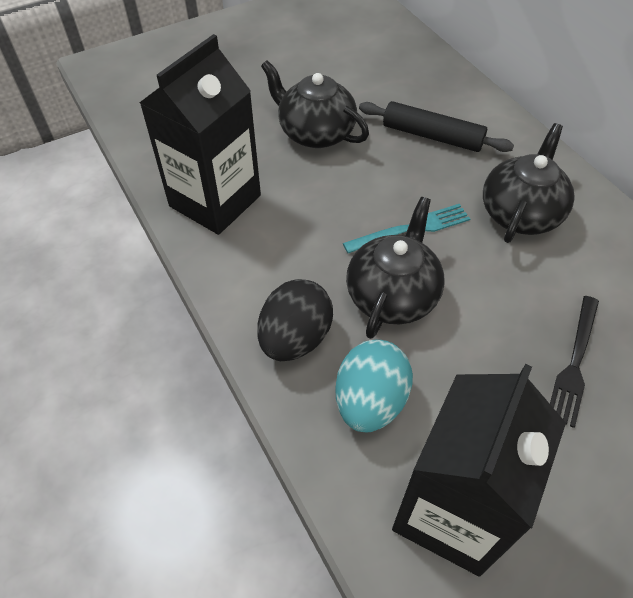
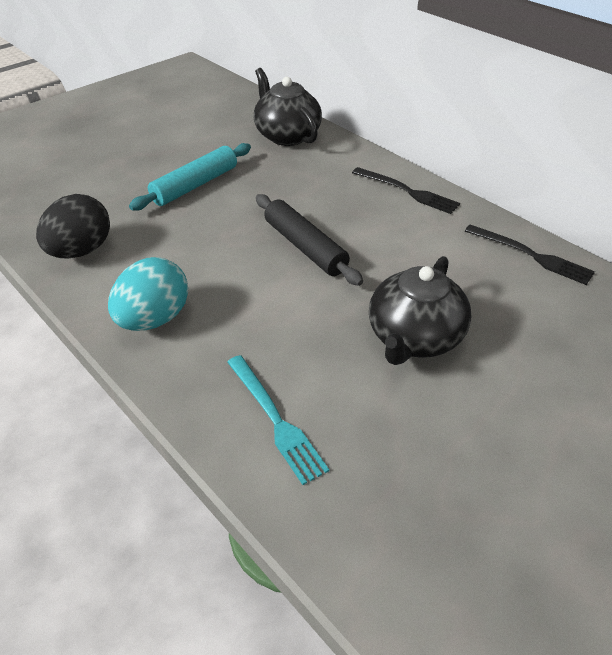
black carton: 2 -> 0
black fork: 1 -> 2
black teapot: 3 -> 2
turquoise rolling pin: 0 -> 1

